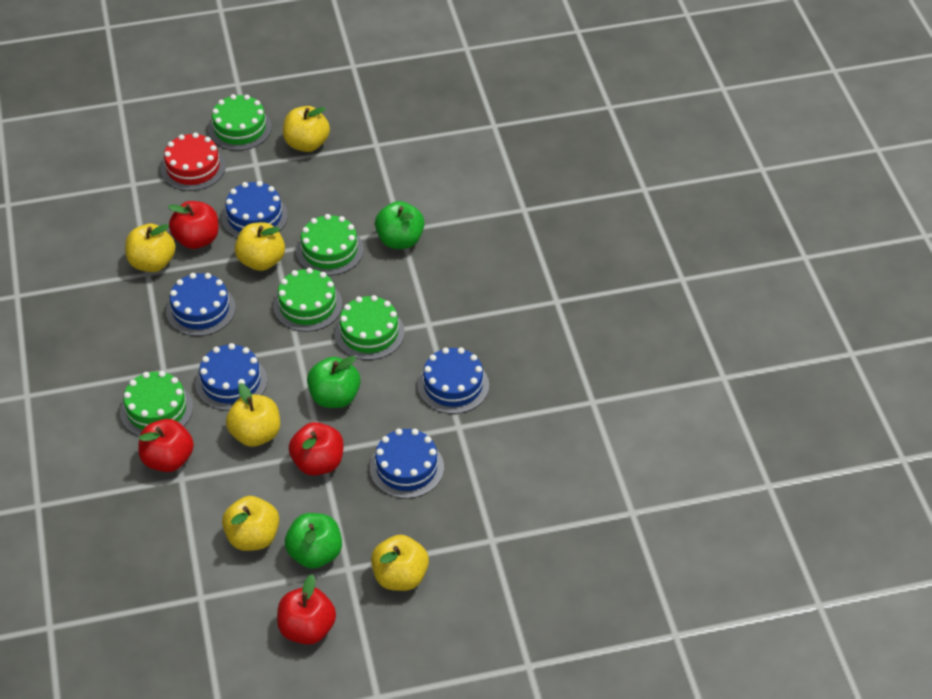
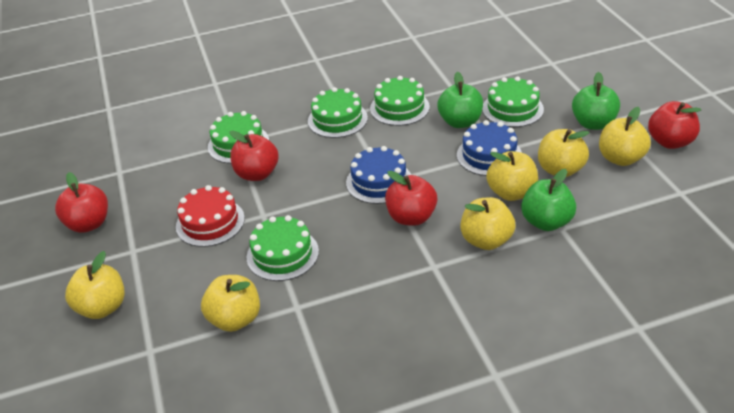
blue cake: 5 -> 2

